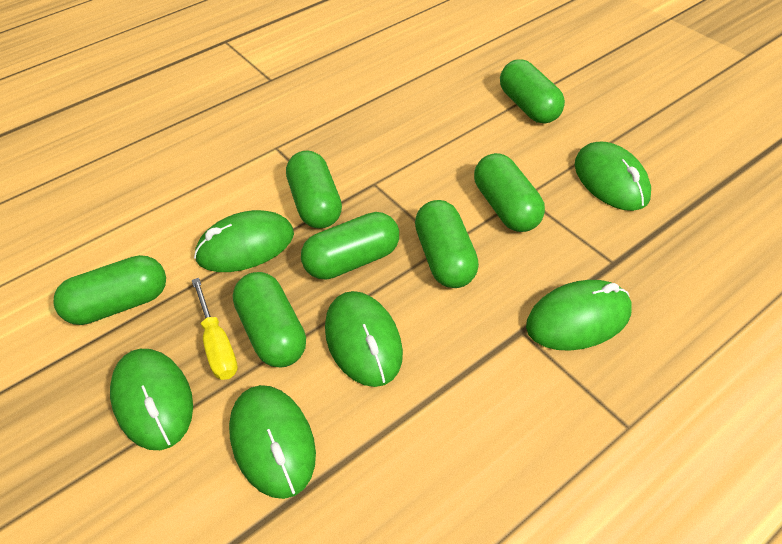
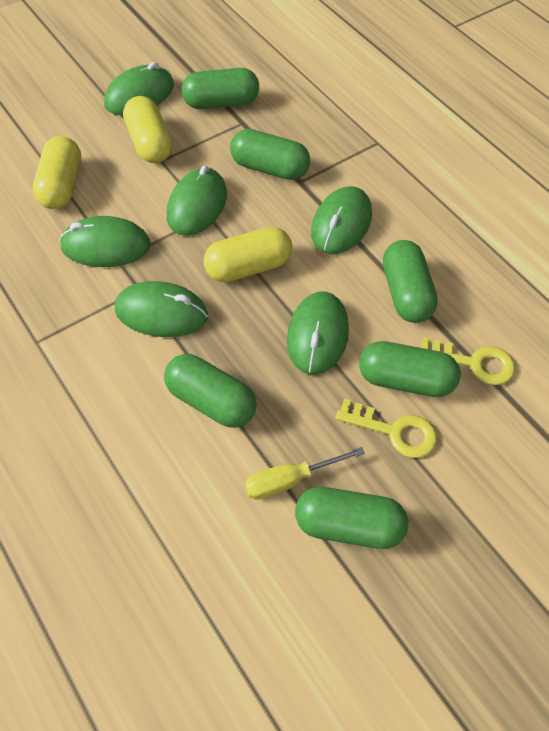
green capsule: 7 -> 6
yellow capsule: 0 -> 3
yellow key: 0 -> 2

